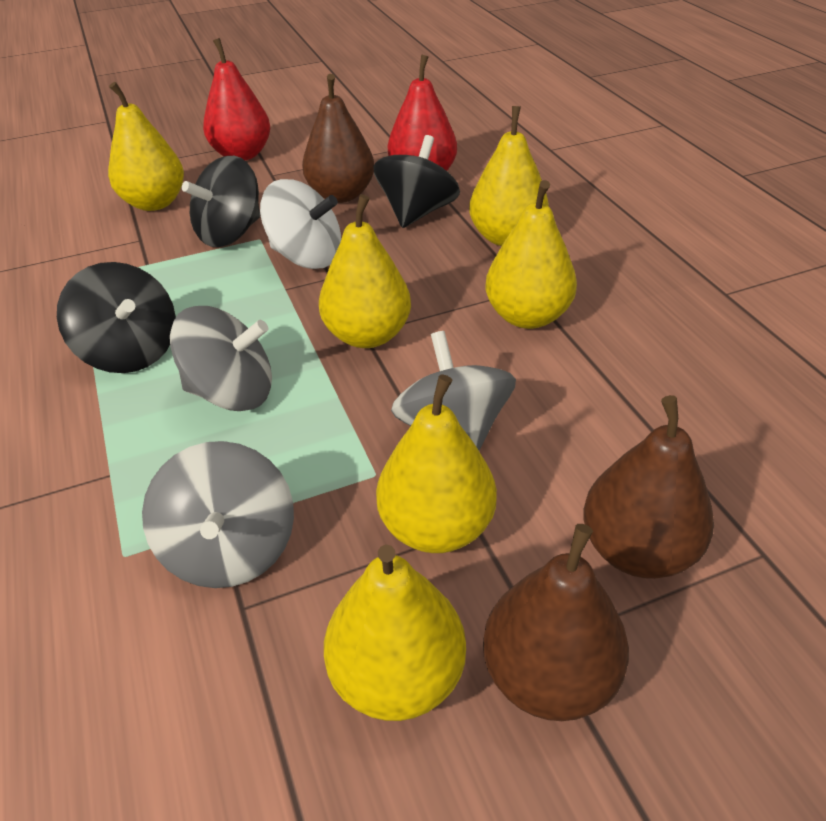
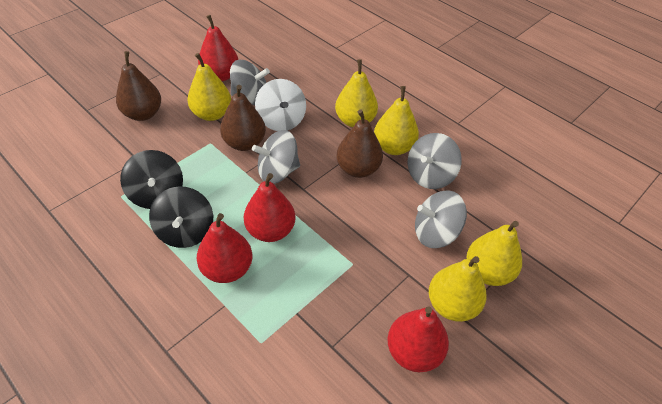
black spinning top: 3 -> 2
grey spinning top: 3 -> 4
red pear: 2 -> 4
yellow pear: 6 -> 5

